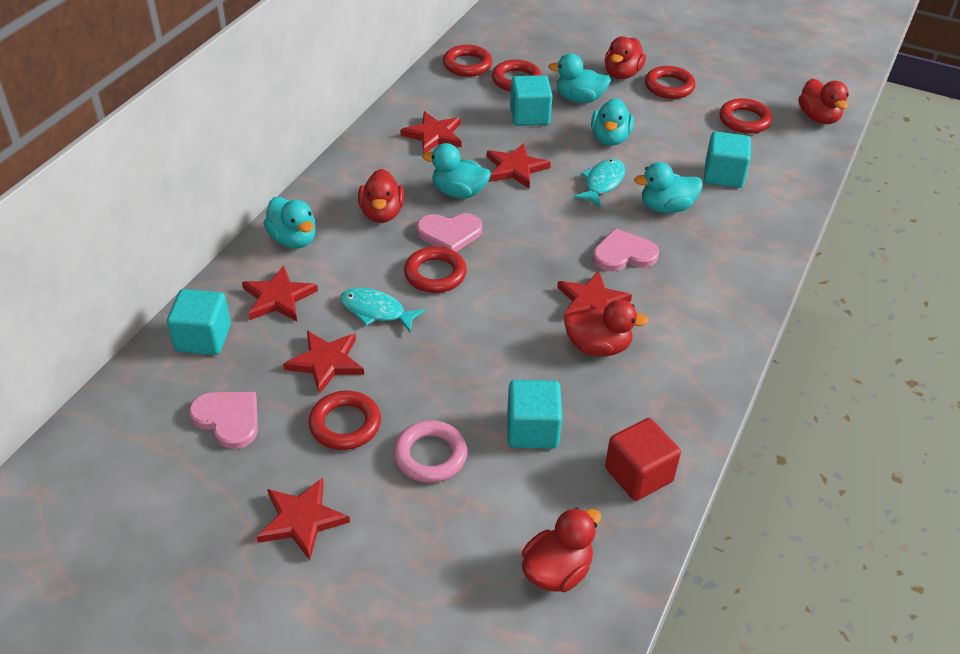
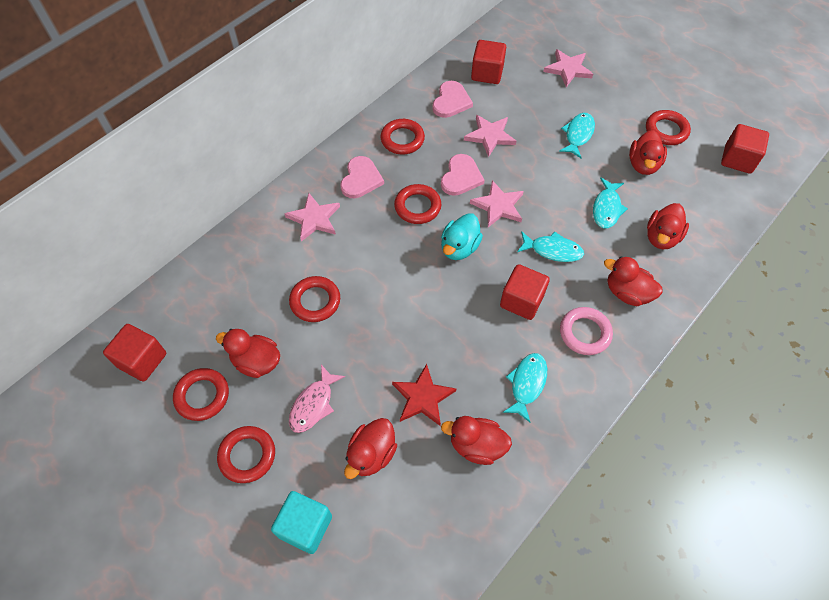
pink fish: 0 -> 1
pink star: 0 -> 4
red cube: 1 -> 4
red duck: 5 -> 6
red star: 6 -> 1
turquoise cube: 4 -> 1
turquoise duck: 5 -> 1
turquoise fish: 2 -> 4

